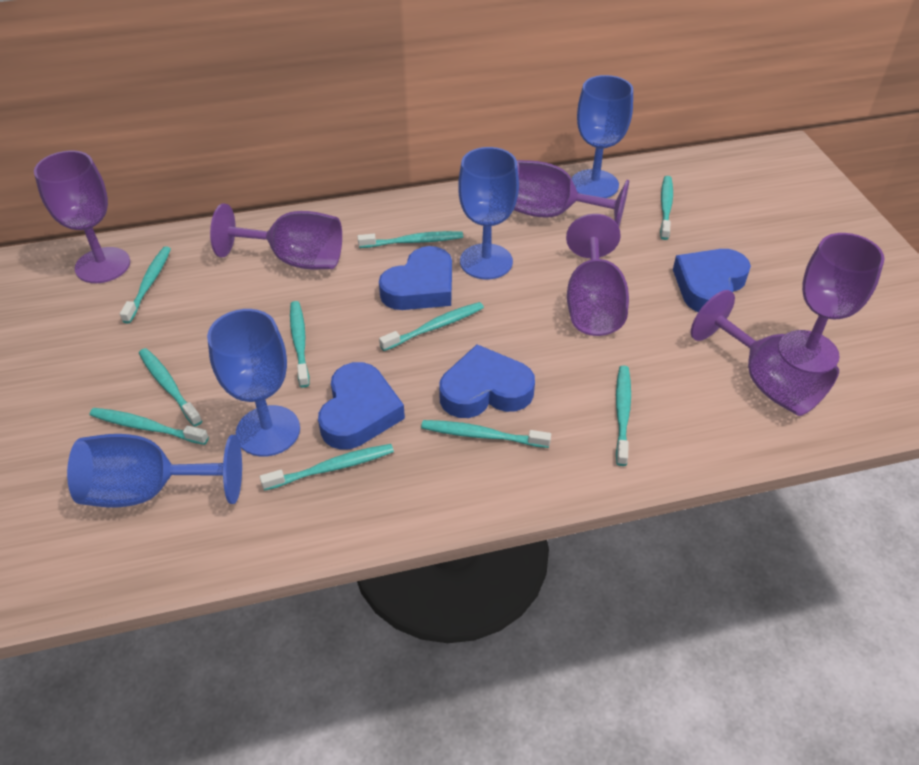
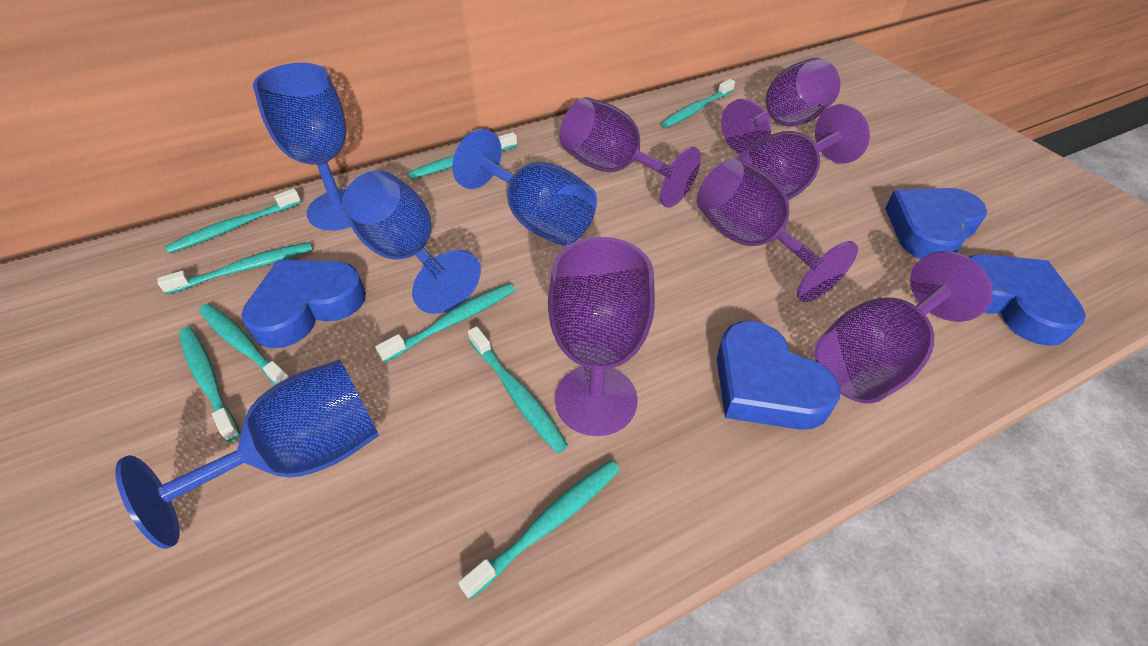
turquoise toothbrush: 10 -> 9

